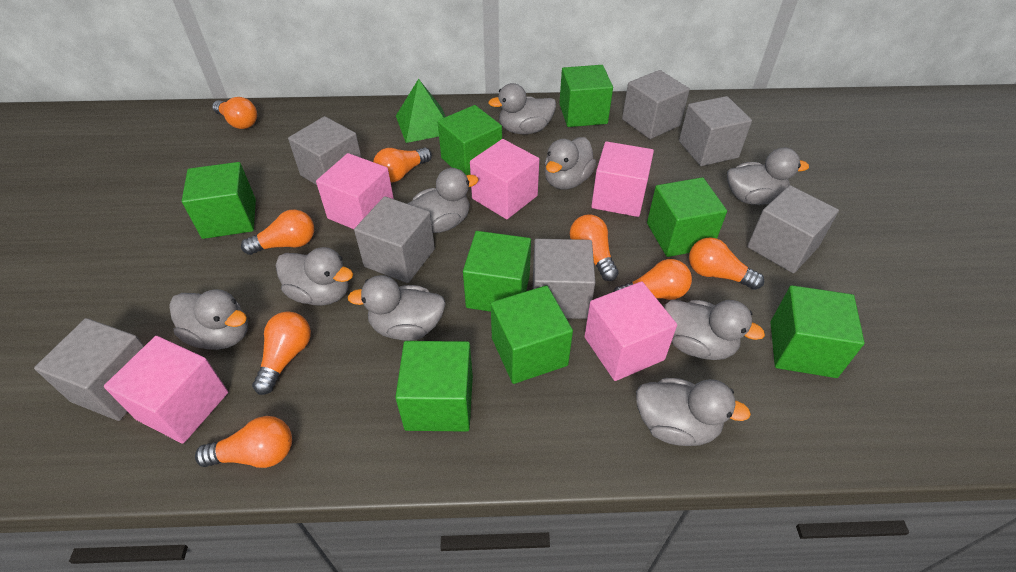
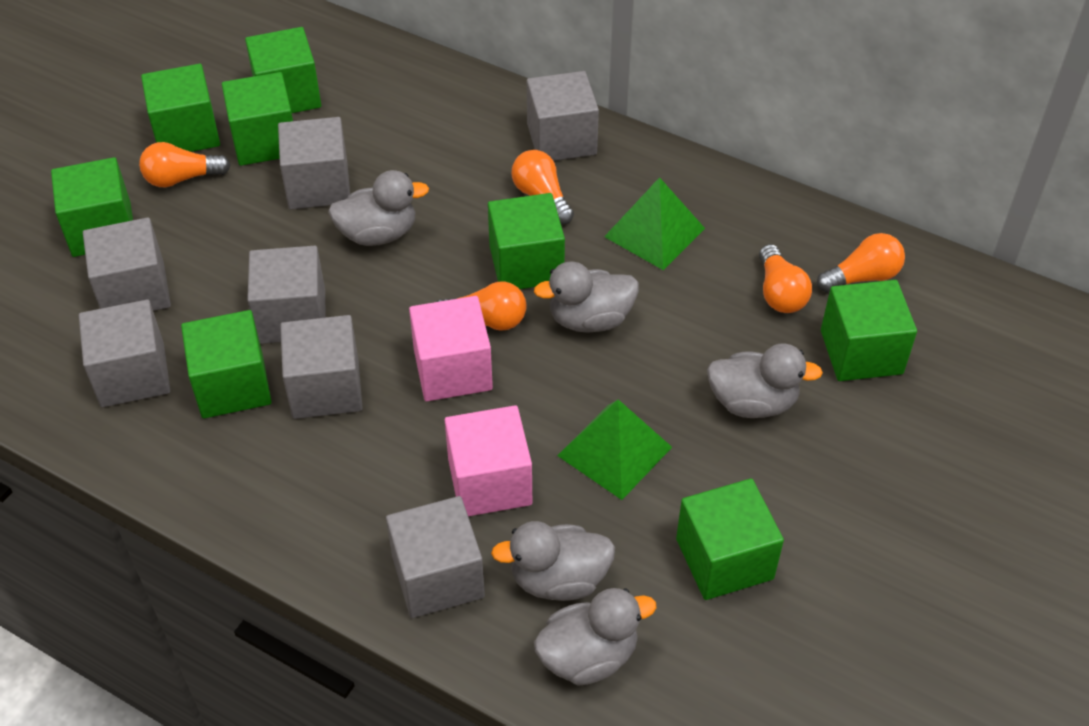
green pyramid: 1 -> 2
grey duck: 9 -> 5
orange light bulb: 8 -> 5
pink cube: 5 -> 2

